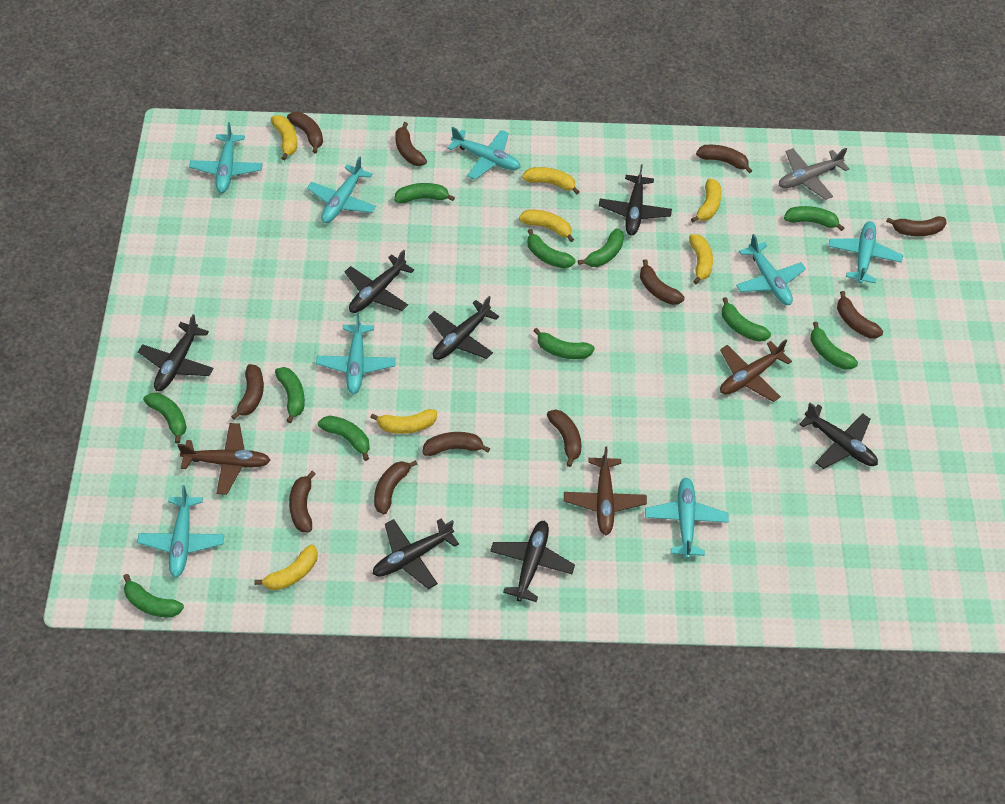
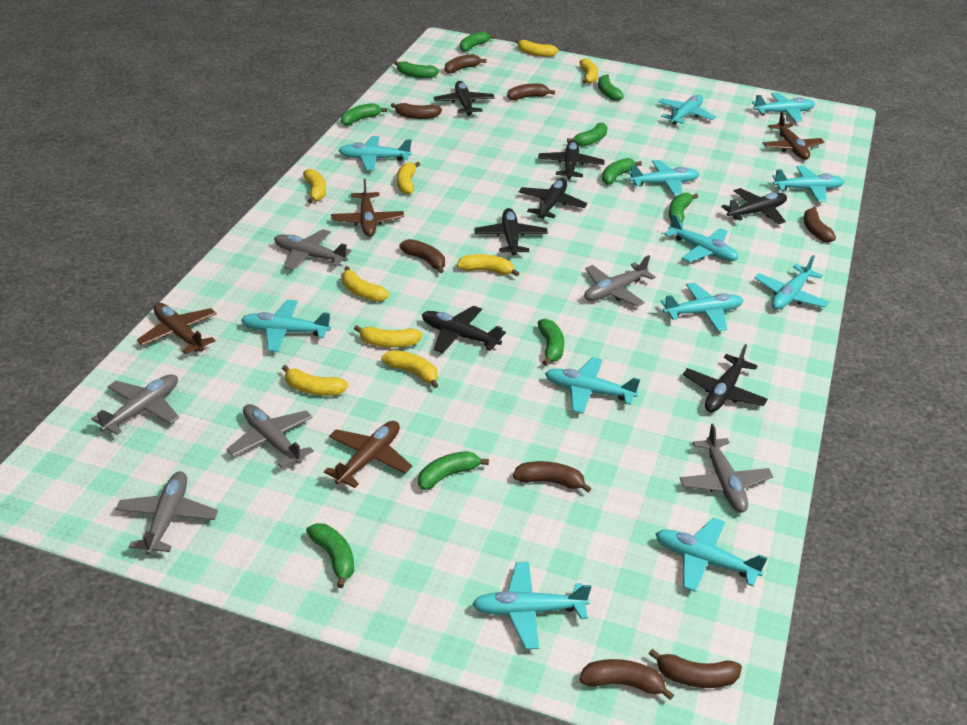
brown banana: 11 -> 8
brown plane: 3 -> 4
green banana: 11 -> 10
grey plane: 1 -> 6
turquoise plane: 8 -> 12
yellow banana: 7 -> 9

